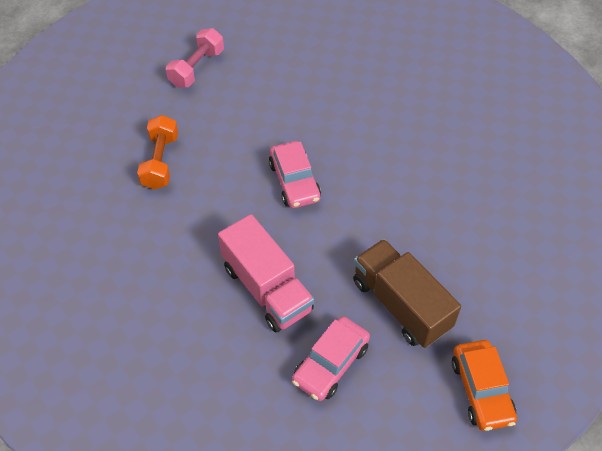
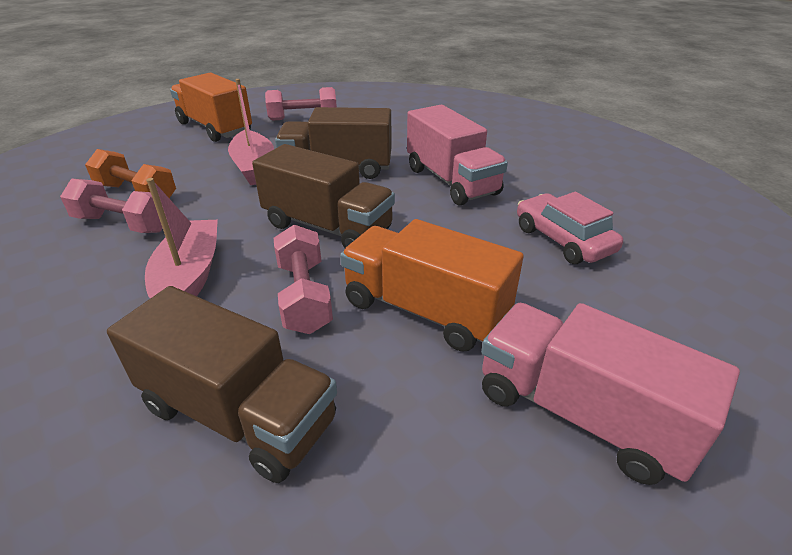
brown truck: 1 -> 3
orange car: 1 -> 0
orange truck: 0 -> 2
pink boat: 0 -> 2
pink car: 2 -> 1
pink dumbbell: 1 -> 3
pink truck: 1 -> 2

